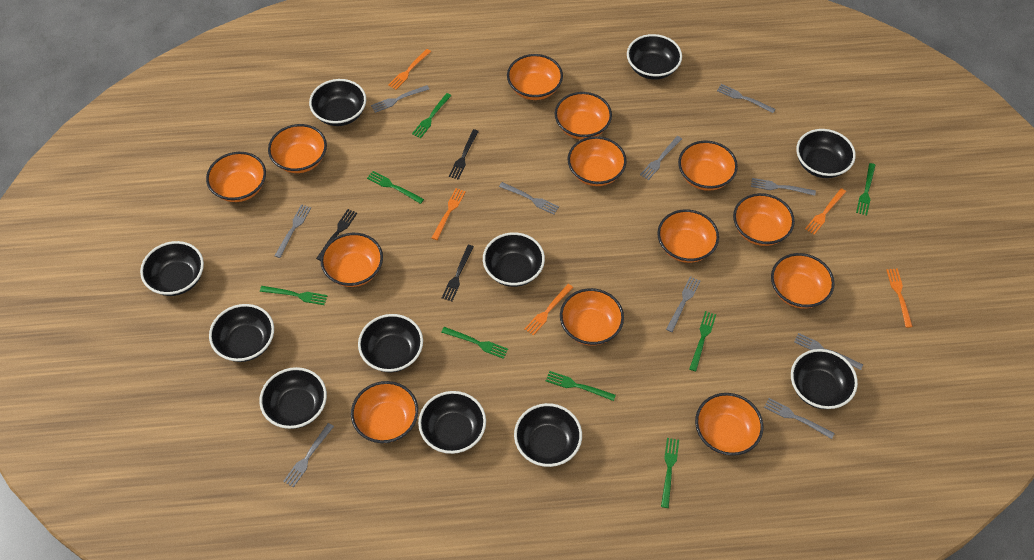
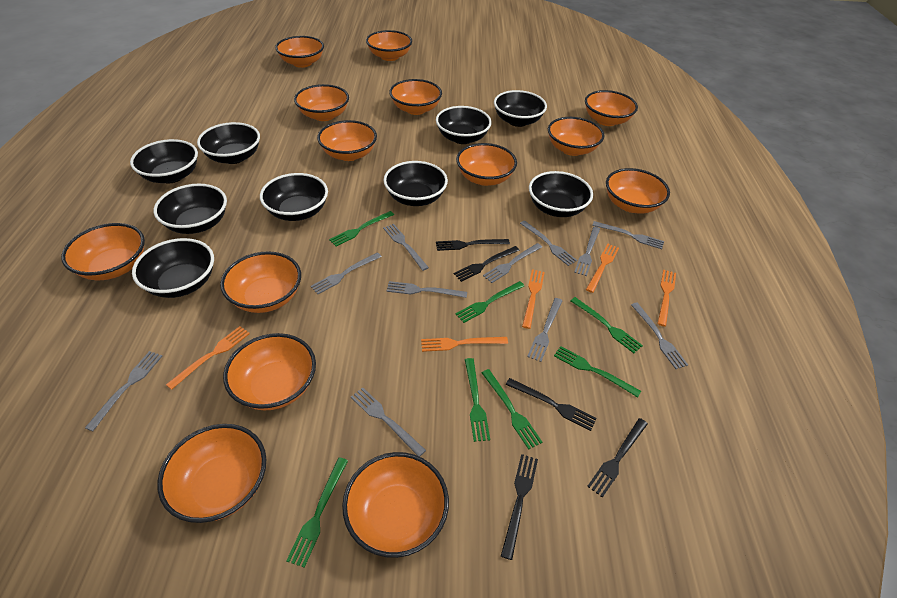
black bowl: 11 -> 9
black fork: 3 -> 5
green fork: 8 -> 7
grey fork: 10 -> 11
orange bowl: 13 -> 14

